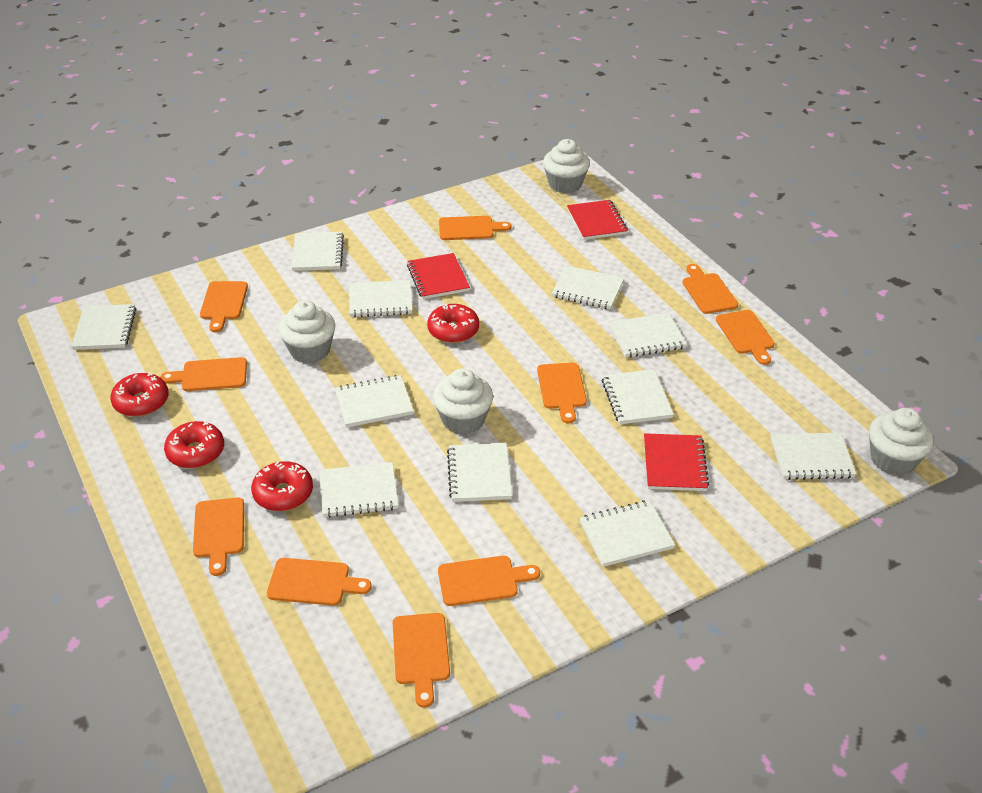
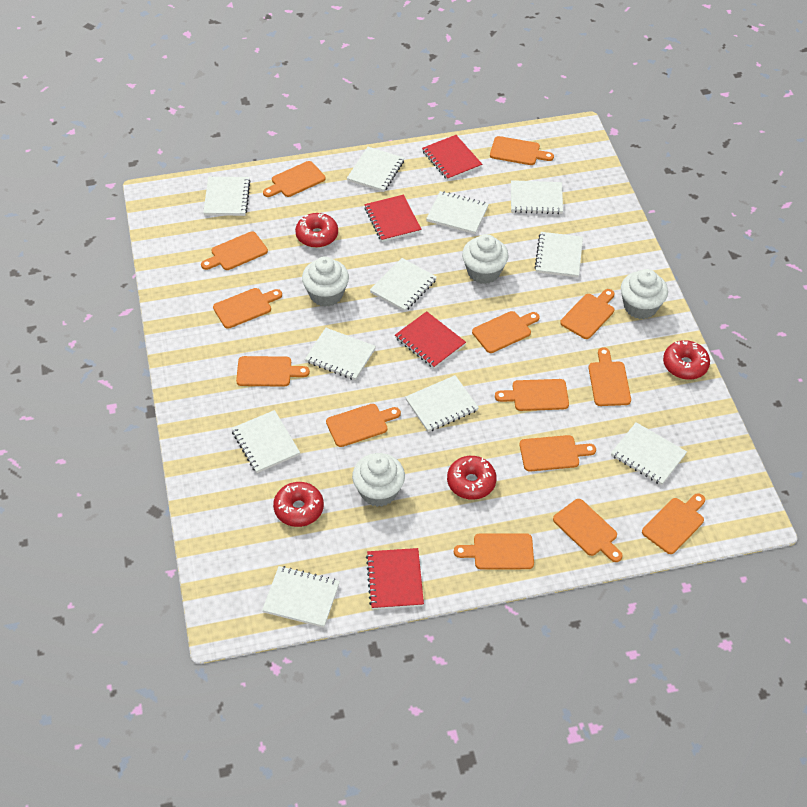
orange cutting board: 10 -> 14
red notebook: 3 -> 4

